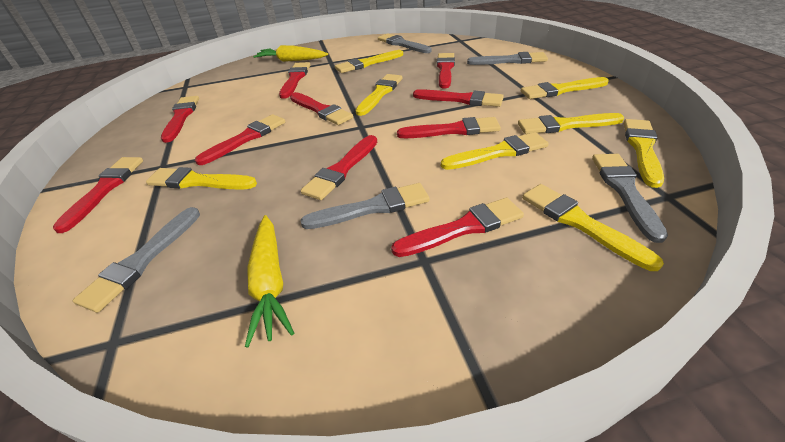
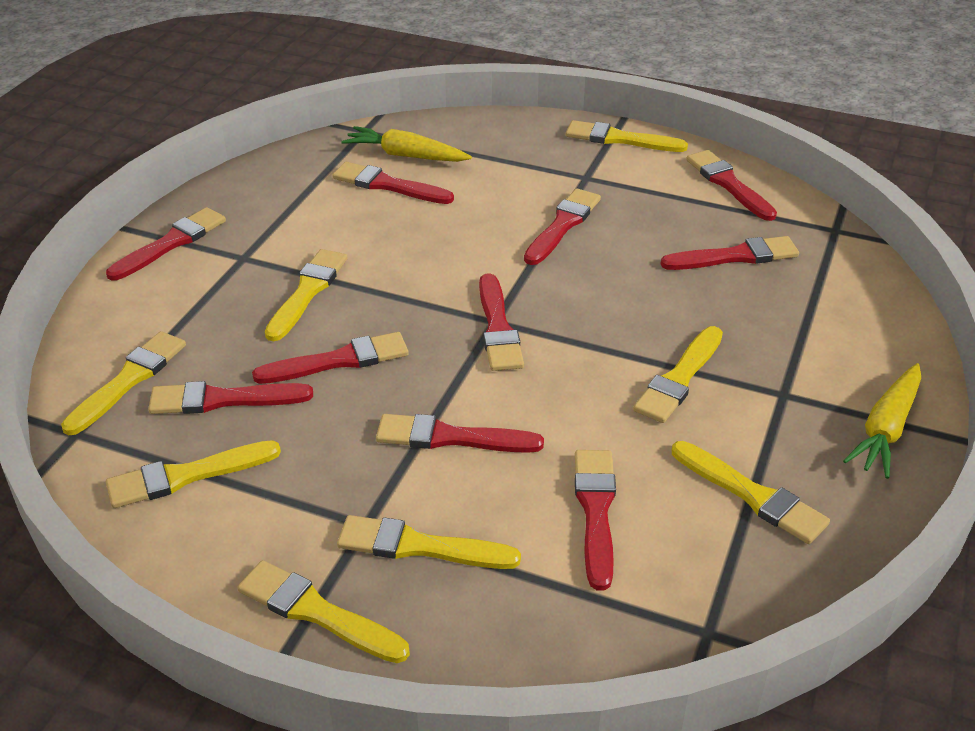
grey brush: 5 -> 0

